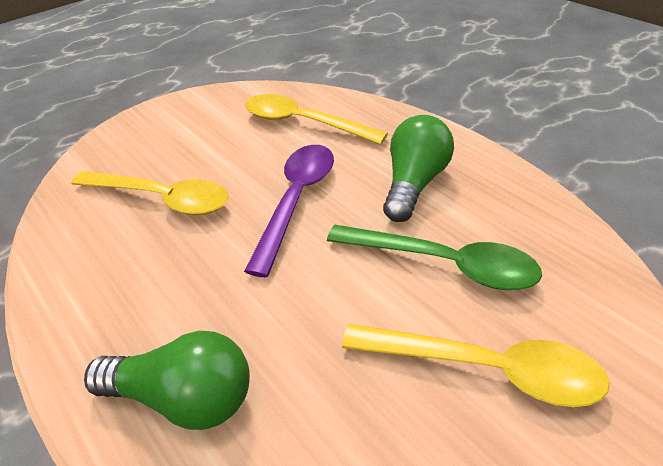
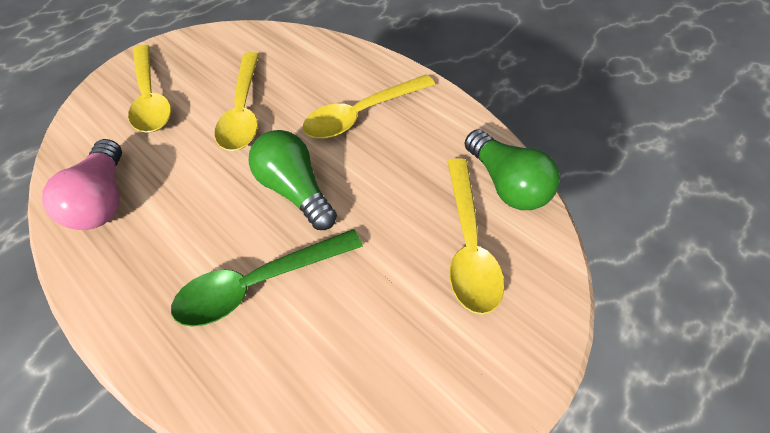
pink light bulb: 0 -> 1
purple spoon: 1 -> 0
yellow spoon: 3 -> 4

